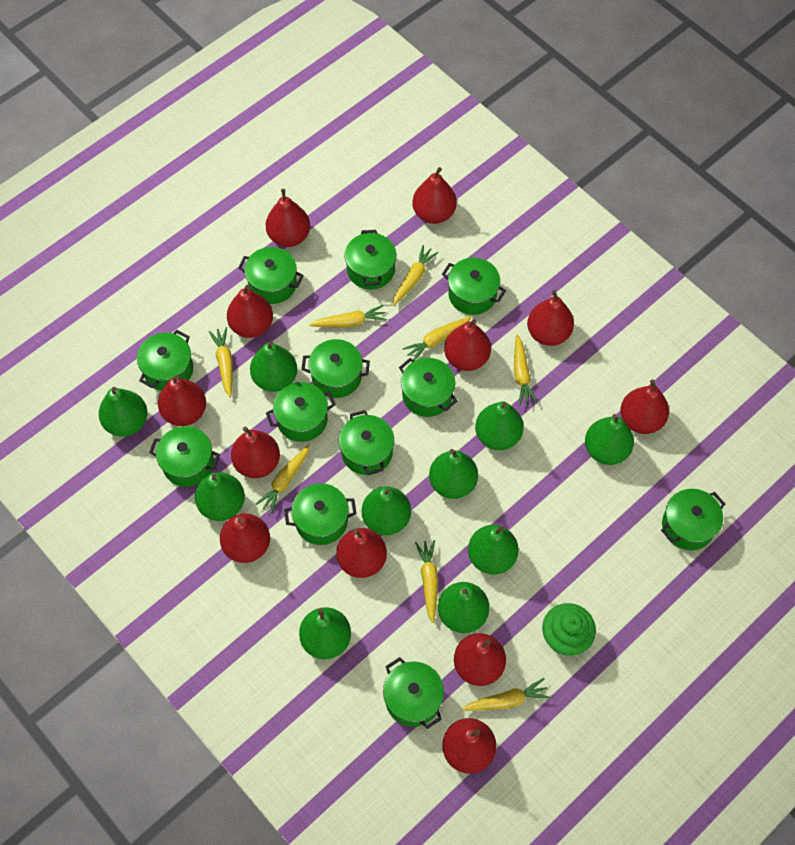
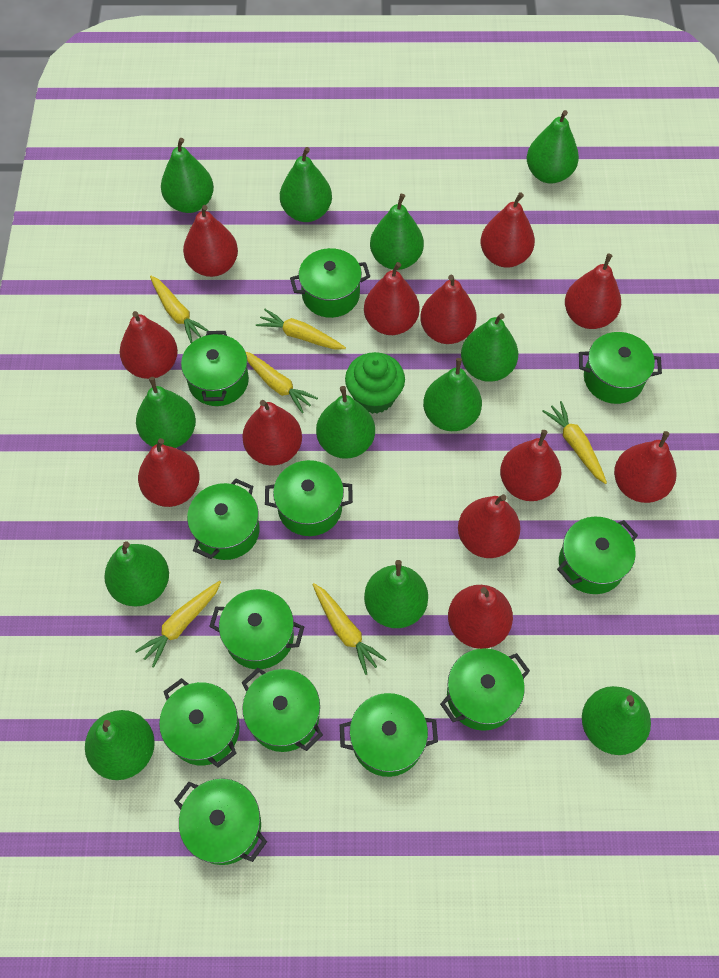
green pear: 10 -> 12
yellow carrot: 8 -> 6

